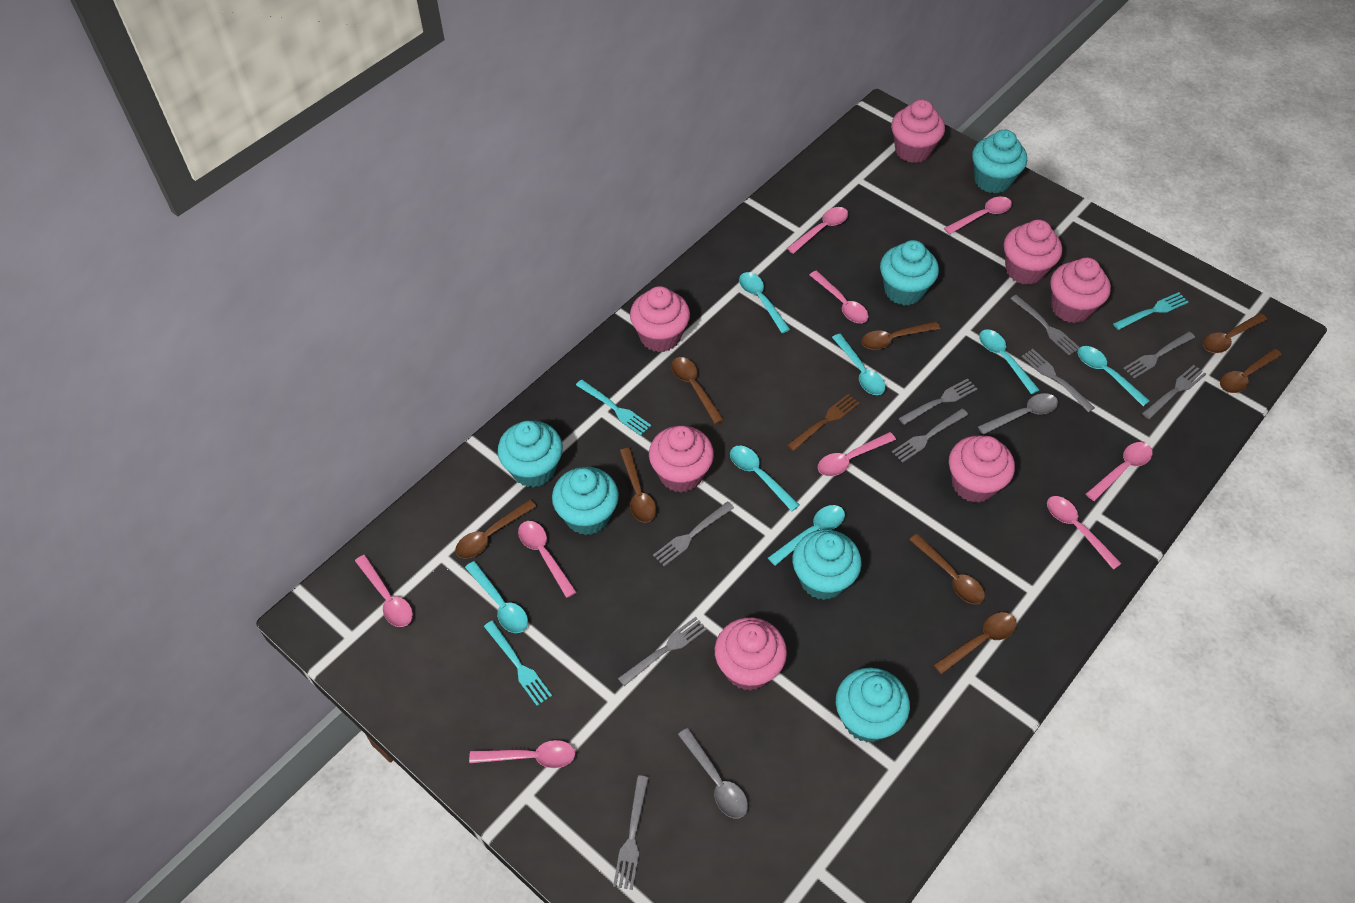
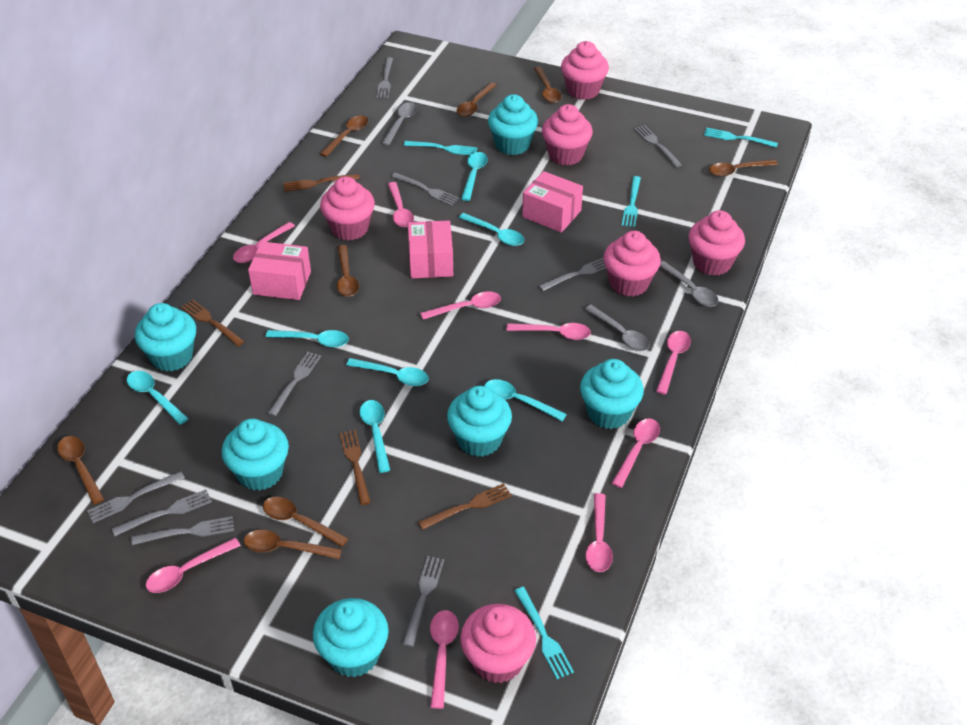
brown fork: 1 -> 4
grey spoon: 2 -> 3
pink box: 0 -> 3
pink cupcake: 7 -> 6
turquoise fork: 3 -> 4

